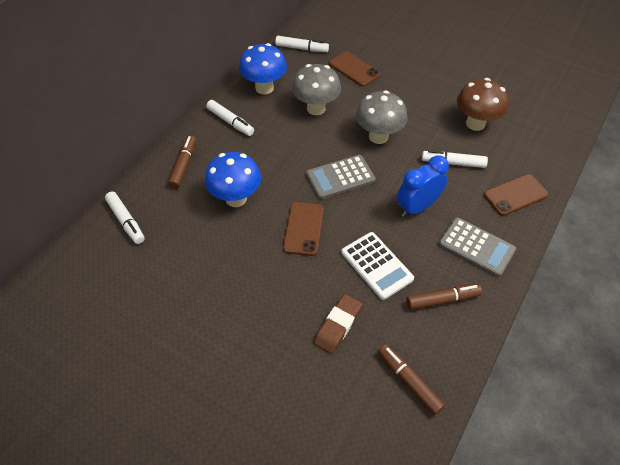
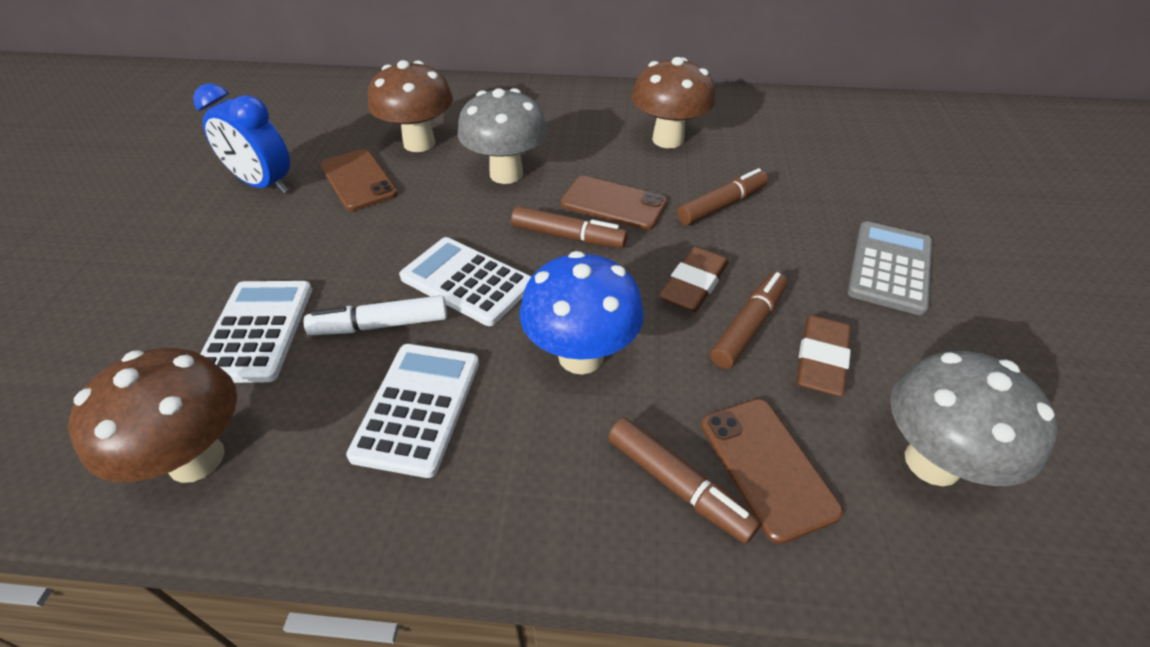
blue mushroom: 2 -> 1
brown eraser: 1 -> 2
brown marker: 3 -> 4
brown mushroom: 1 -> 3
grey calculator: 2 -> 1
white calculator: 1 -> 3
white marker: 4 -> 1

